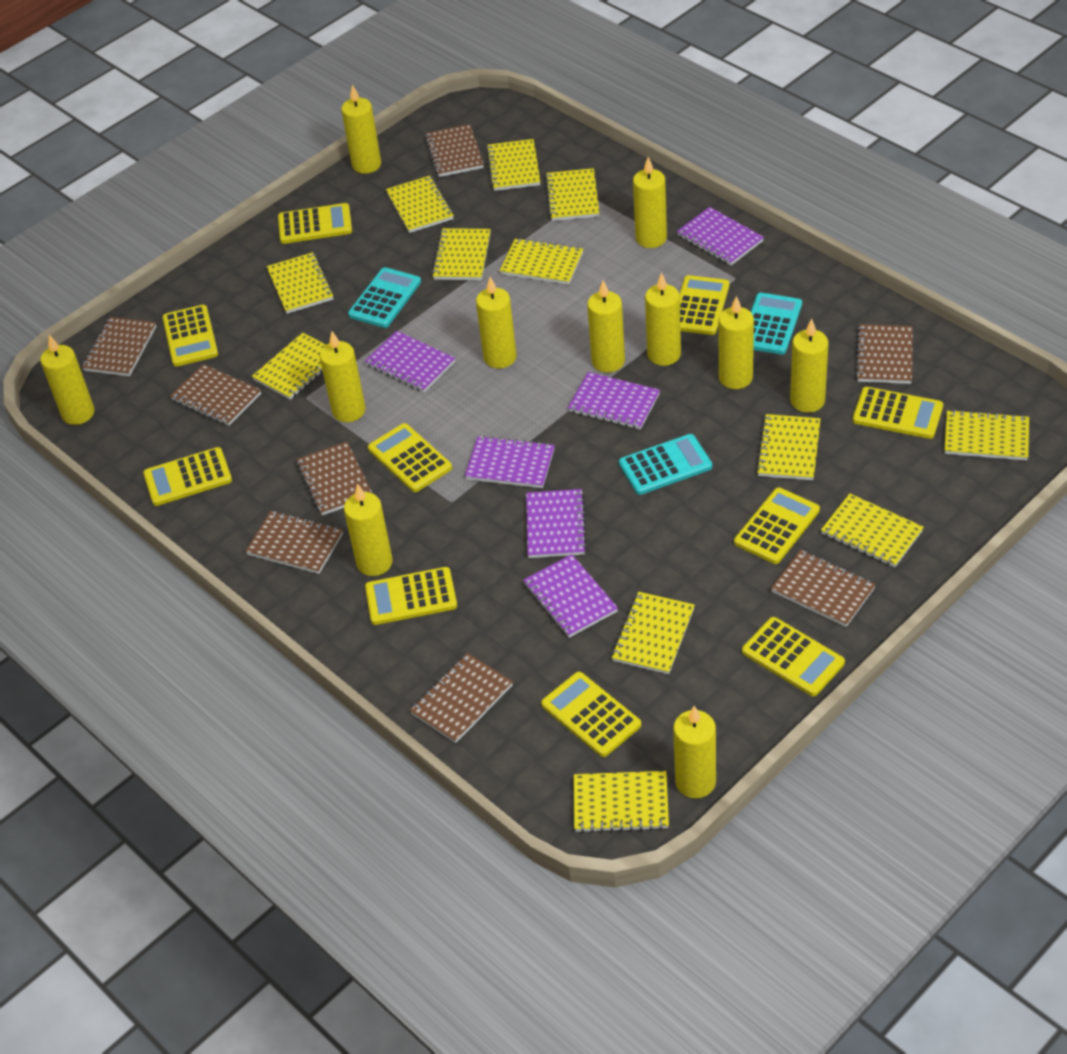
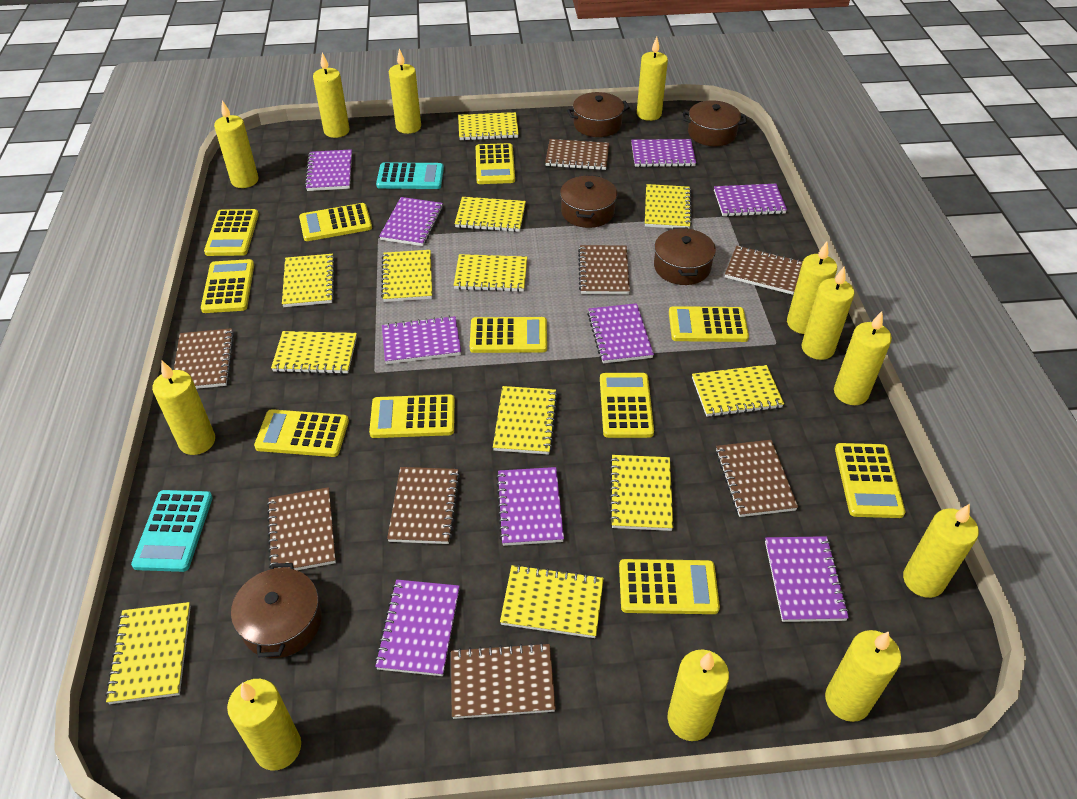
brown pot: 0 -> 5
purple notebook: 6 -> 9
turquoise calculator: 3 -> 2
yellow calculator: 10 -> 11
yellow candle: 11 -> 12

